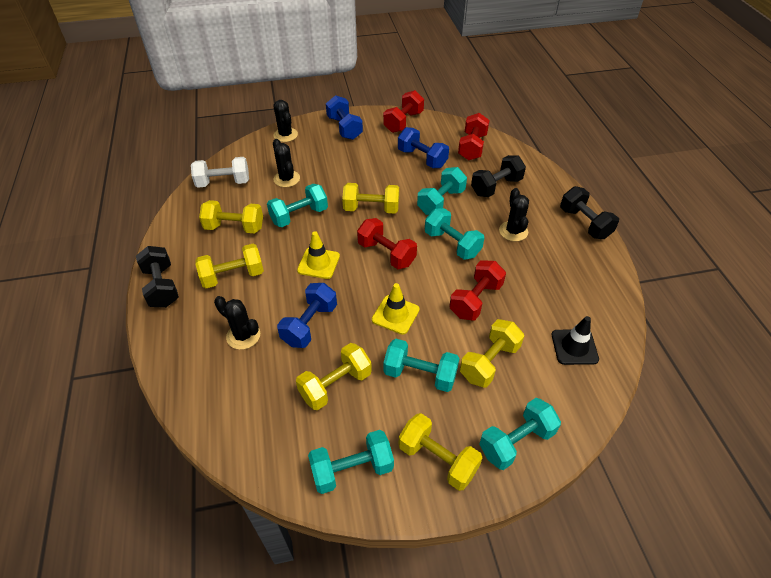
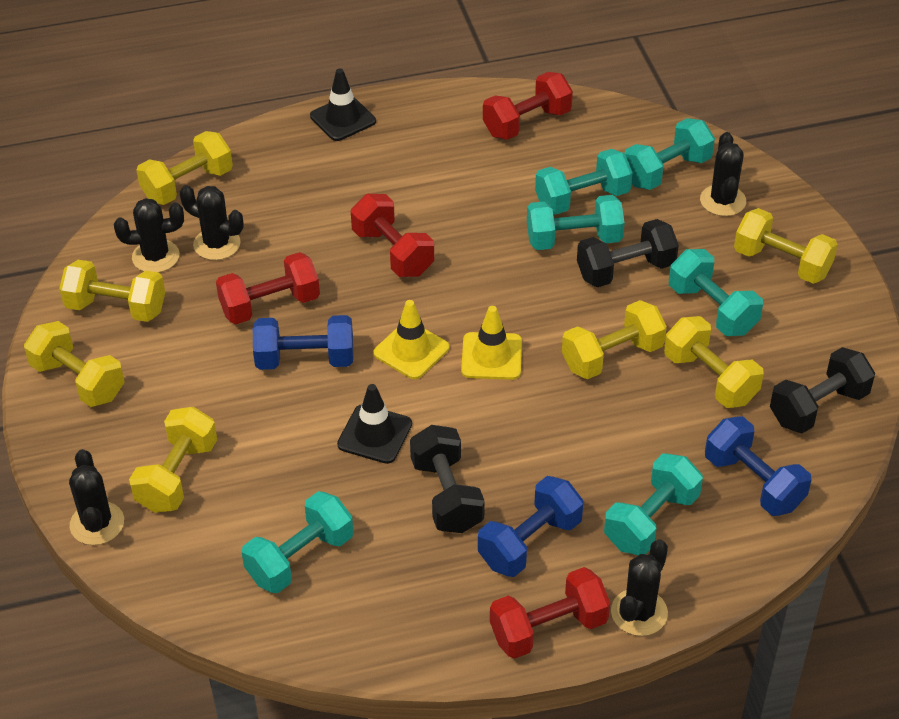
black cactus: 4 -> 5
black traffic cone: 1 -> 2
white dumbbell: 1 -> 0
yellow dumbbell: 6 -> 7

